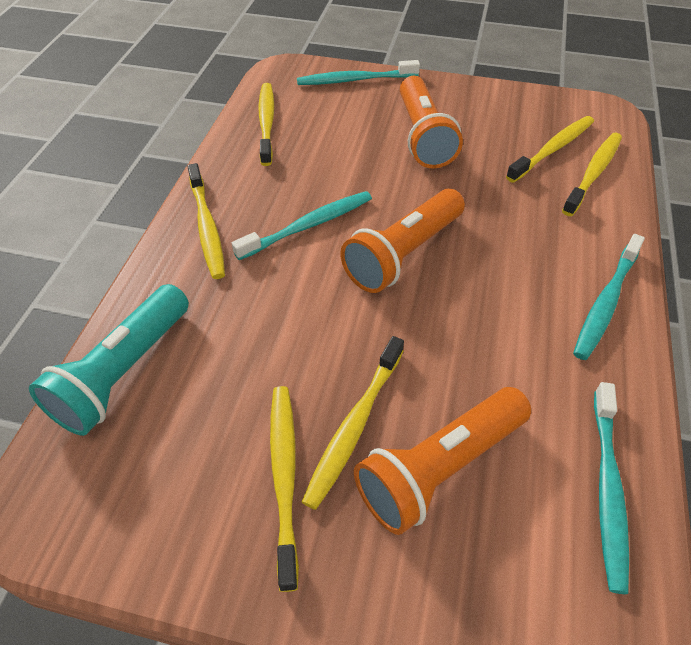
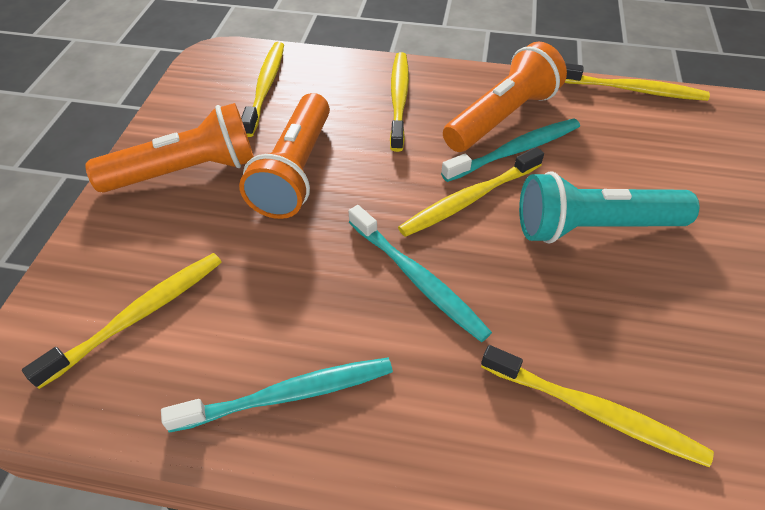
turquoise toothbrush: 4 -> 3

